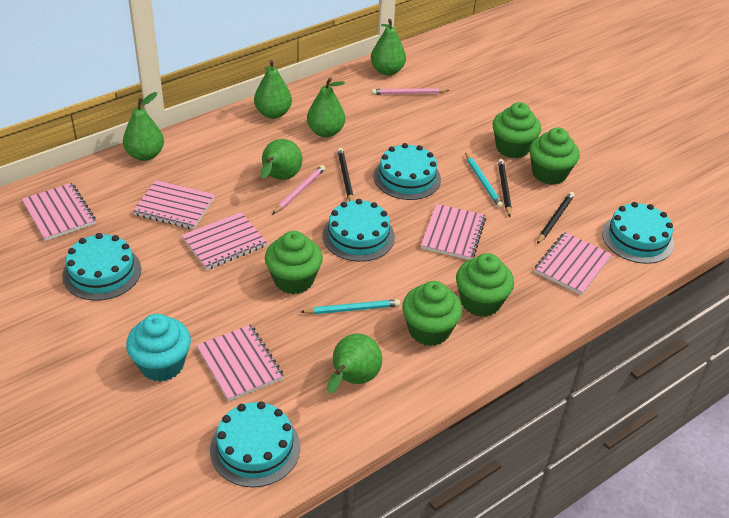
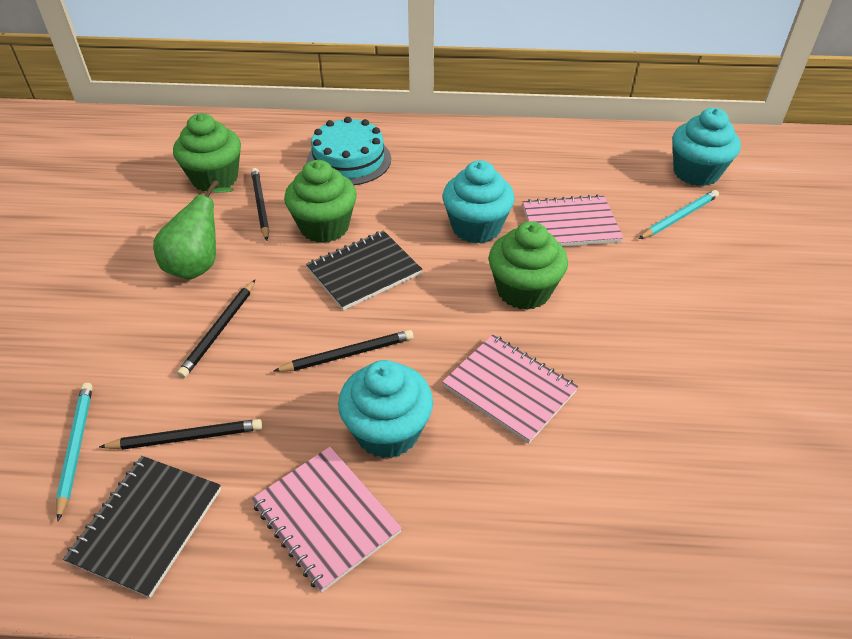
black notebook: 0 -> 2
black pencil: 3 -> 4
green cupcake: 5 -> 3
green pear: 6 -> 1
pink notebook: 6 -> 3
pink pencil: 2 -> 0
turquoise cake: 5 -> 1
turquoise cupcake: 1 -> 3

